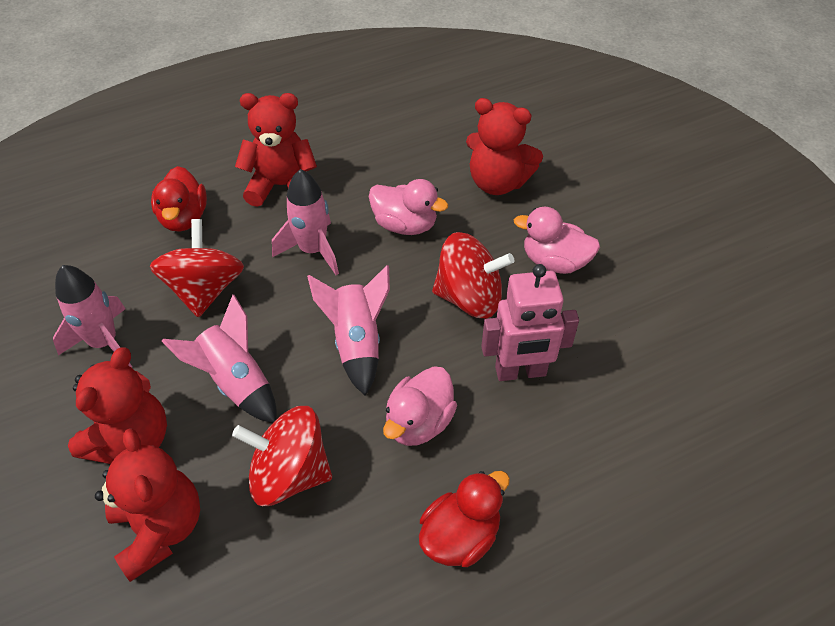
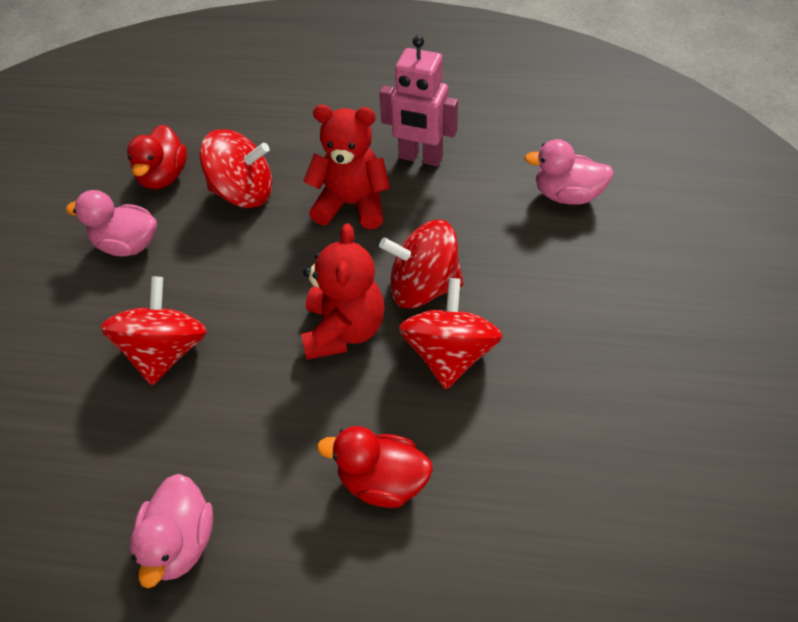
pink rocket: 4 -> 0
red spinning top: 3 -> 4
red teddy bear: 4 -> 2

